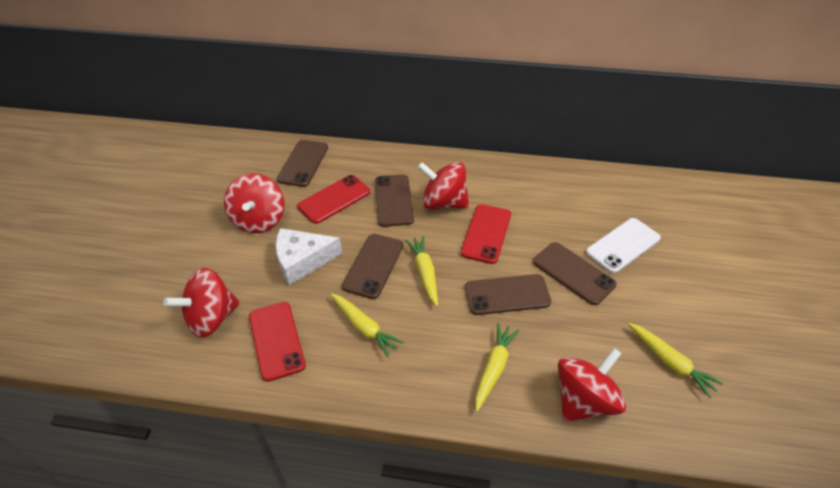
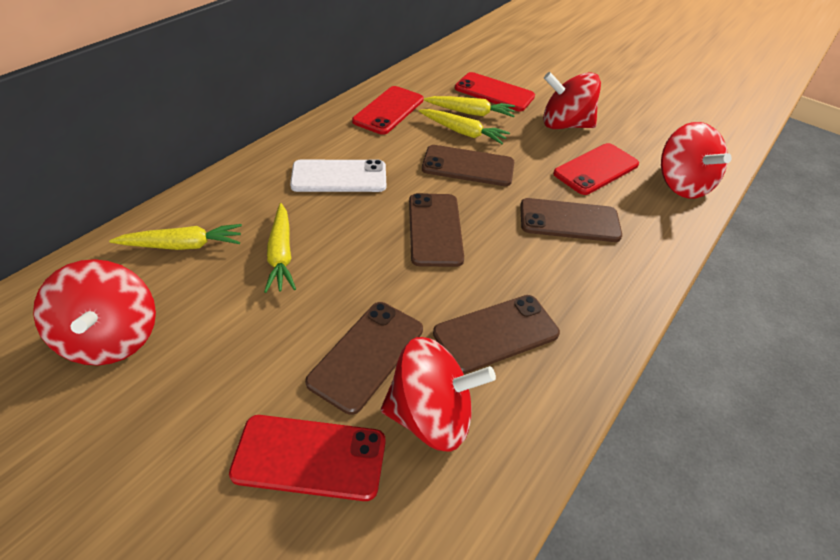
red phone: 3 -> 4
white cheese: 1 -> 0

